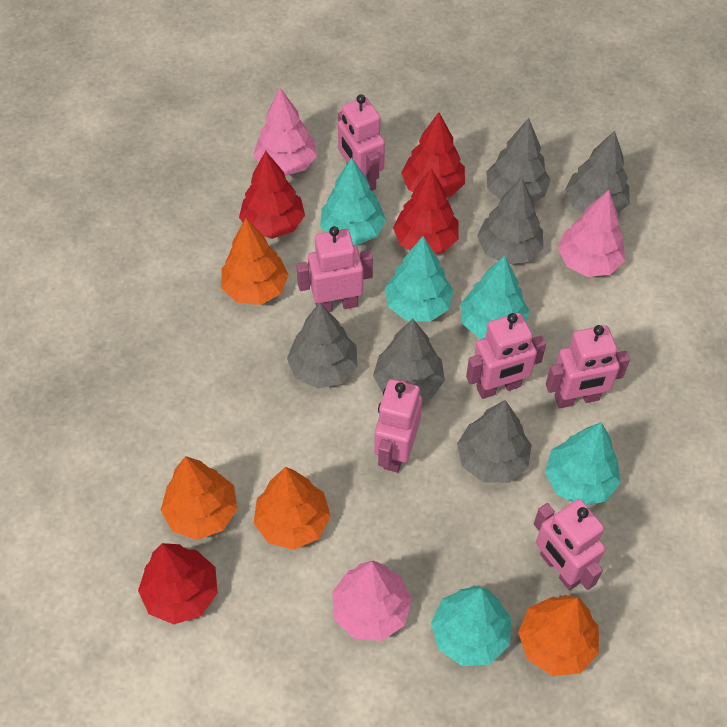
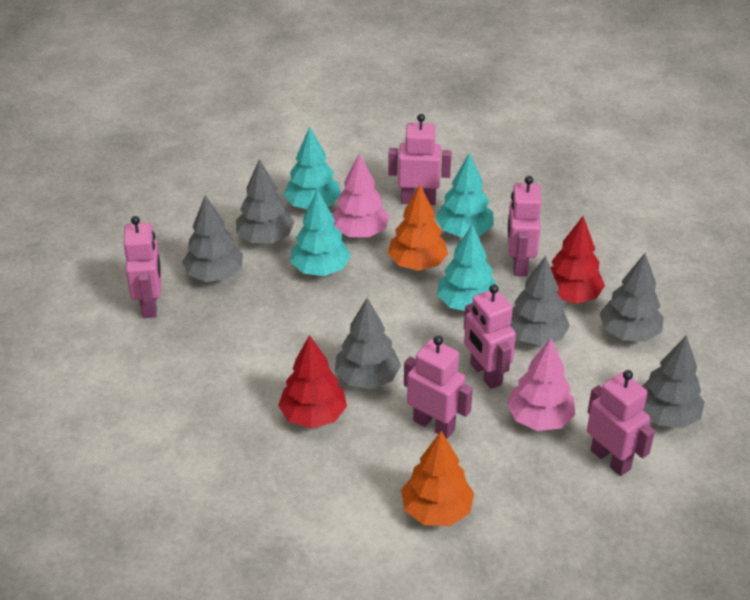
orange tree: 4 -> 2
pink tree: 3 -> 2
red tree: 4 -> 2
turquoise tree: 5 -> 4

